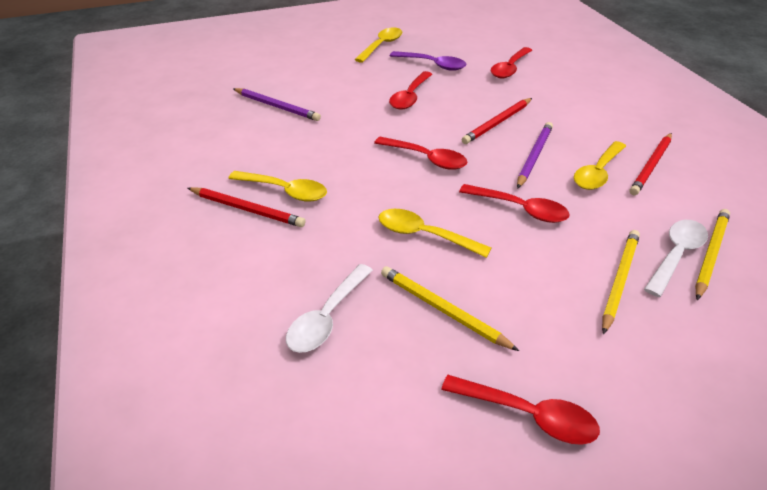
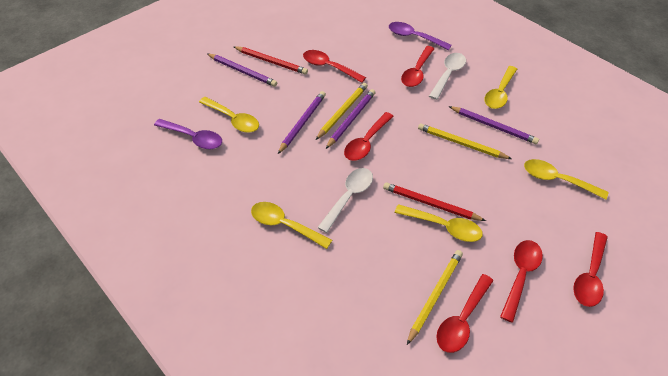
purple pencil: 2 -> 4
purple spoon: 1 -> 2
red pencil: 3 -> 2
red spoon: 5 -> 6
yellow spoon: 4 -> 5

